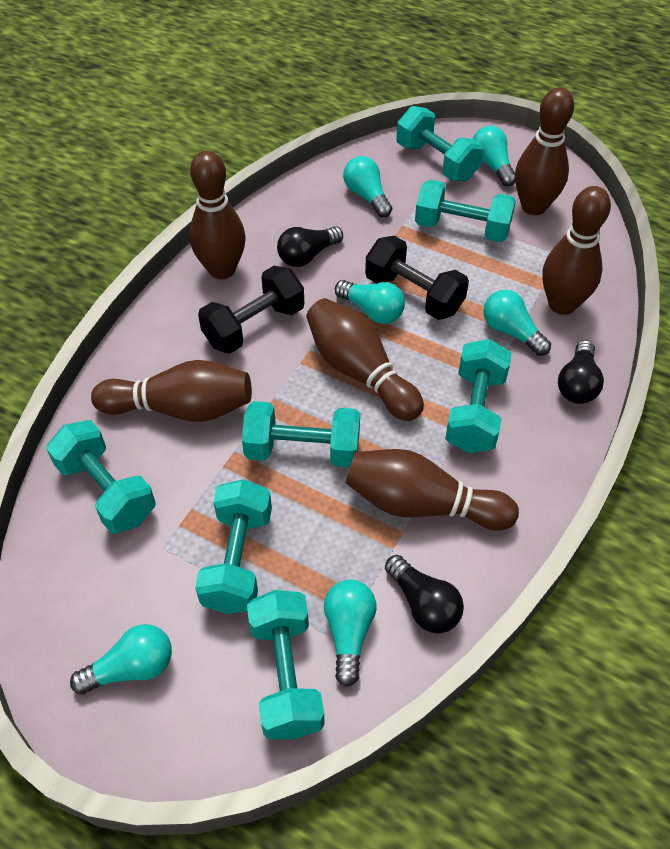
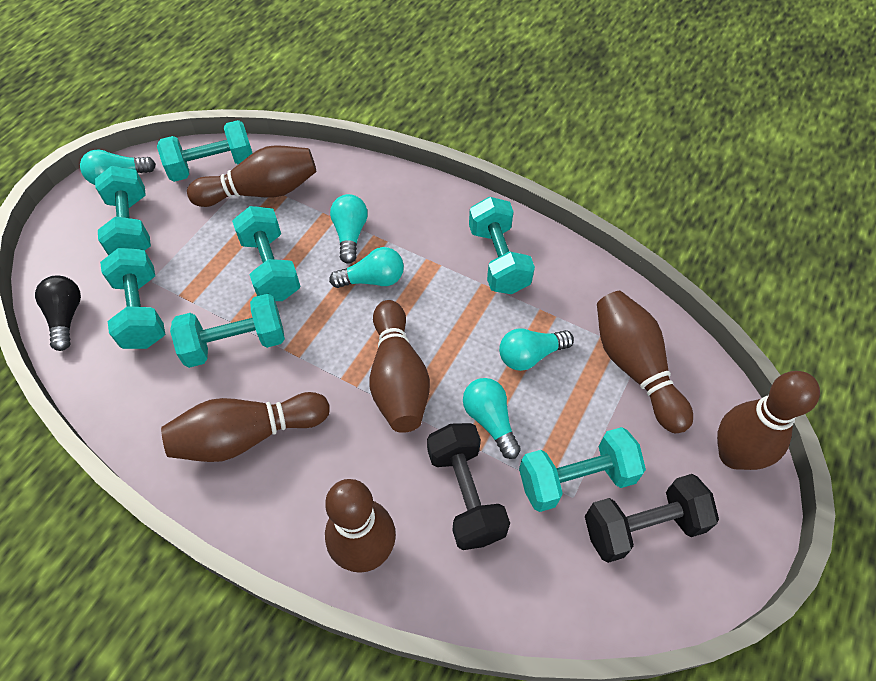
black light bulb: 3 -> 1
turquoise light bulb: 6 -> 5

